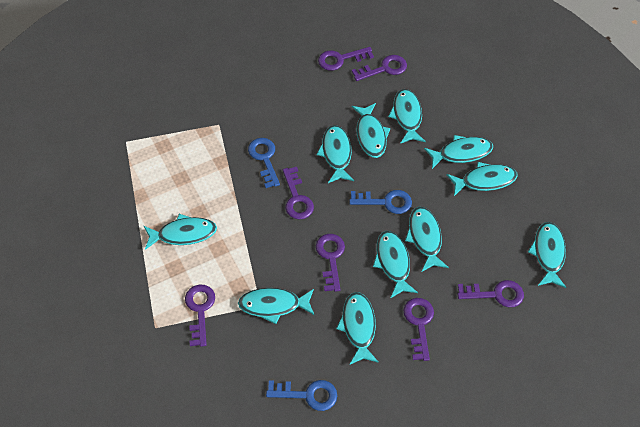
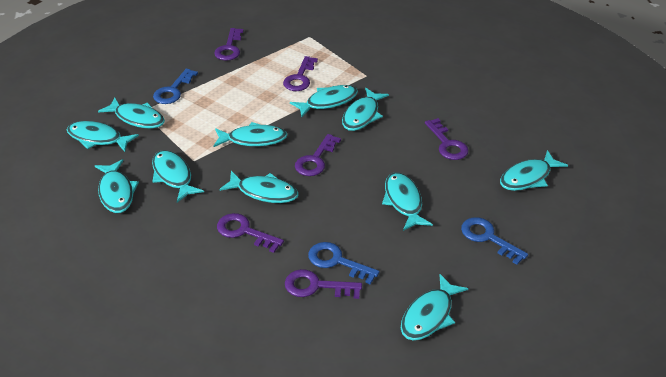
purple key: 7 -> 6

